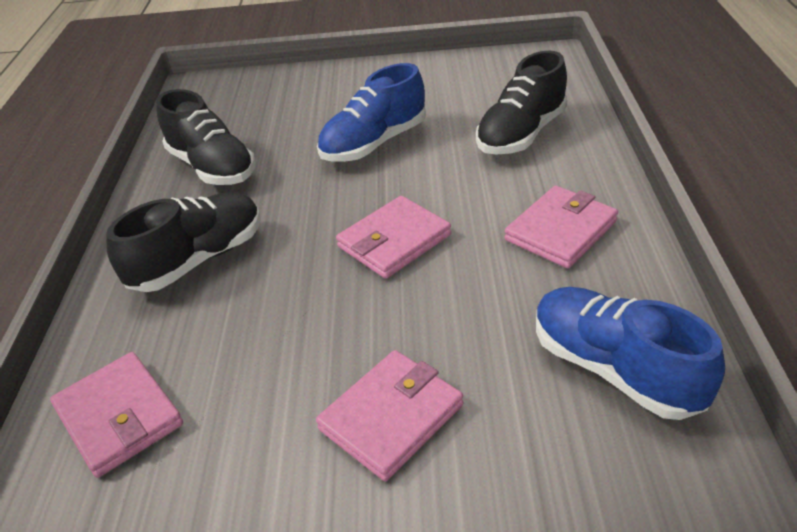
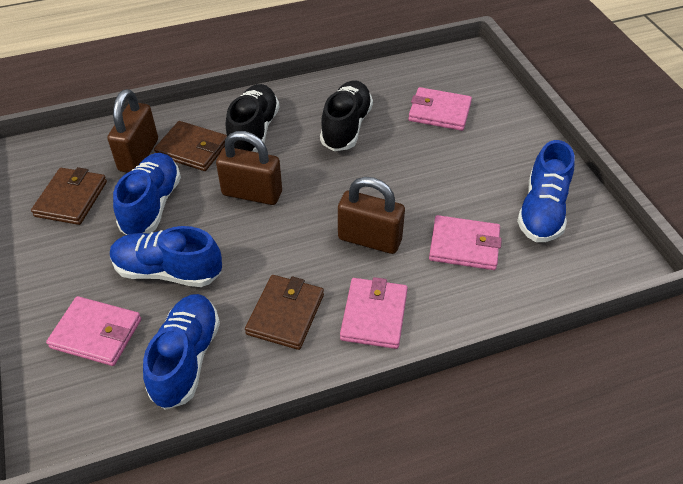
black shoe: 3 -> 2
blue shoe: 2 -> 4
brown padlock: 0 -> 3
brown wallet: 0 -> 3

